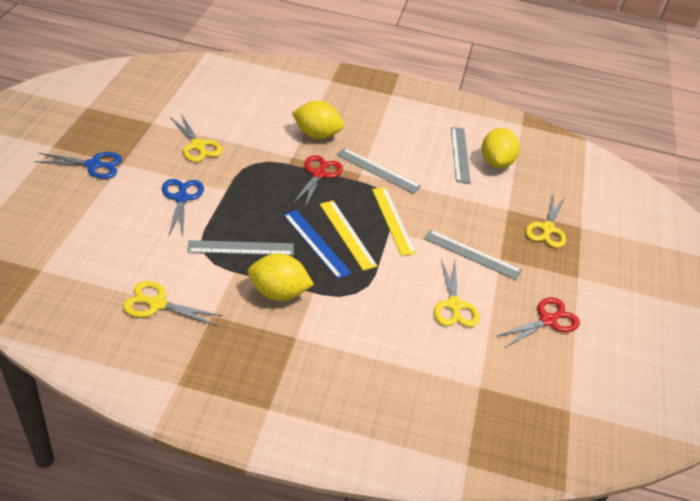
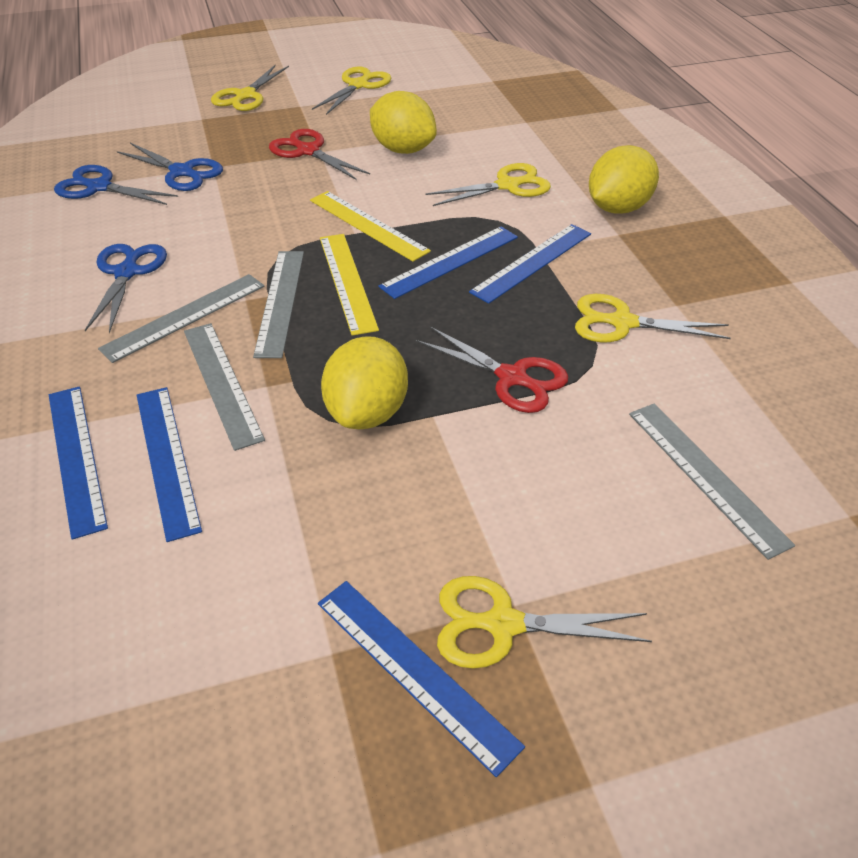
blue ruler: 1 -> 5
blue scissors: 2 -> 3
yellow scissors: 4 -> 5

